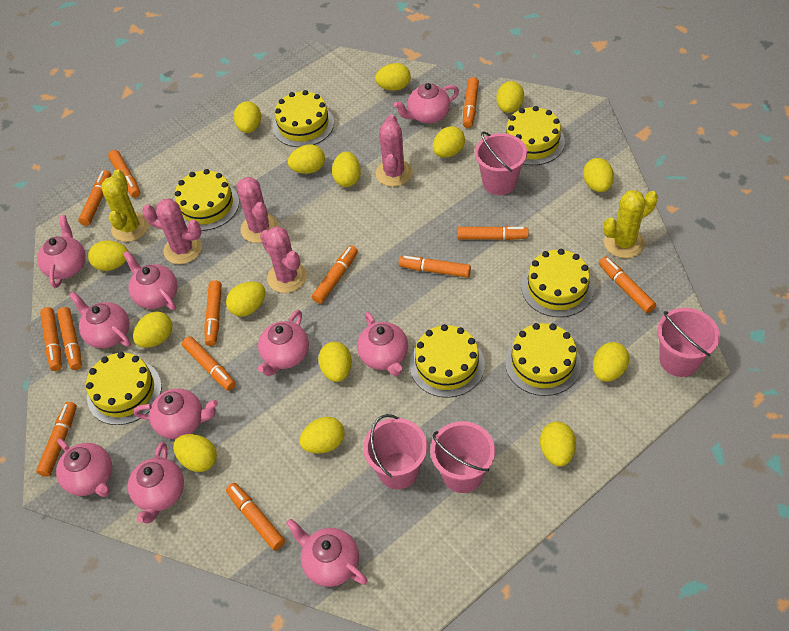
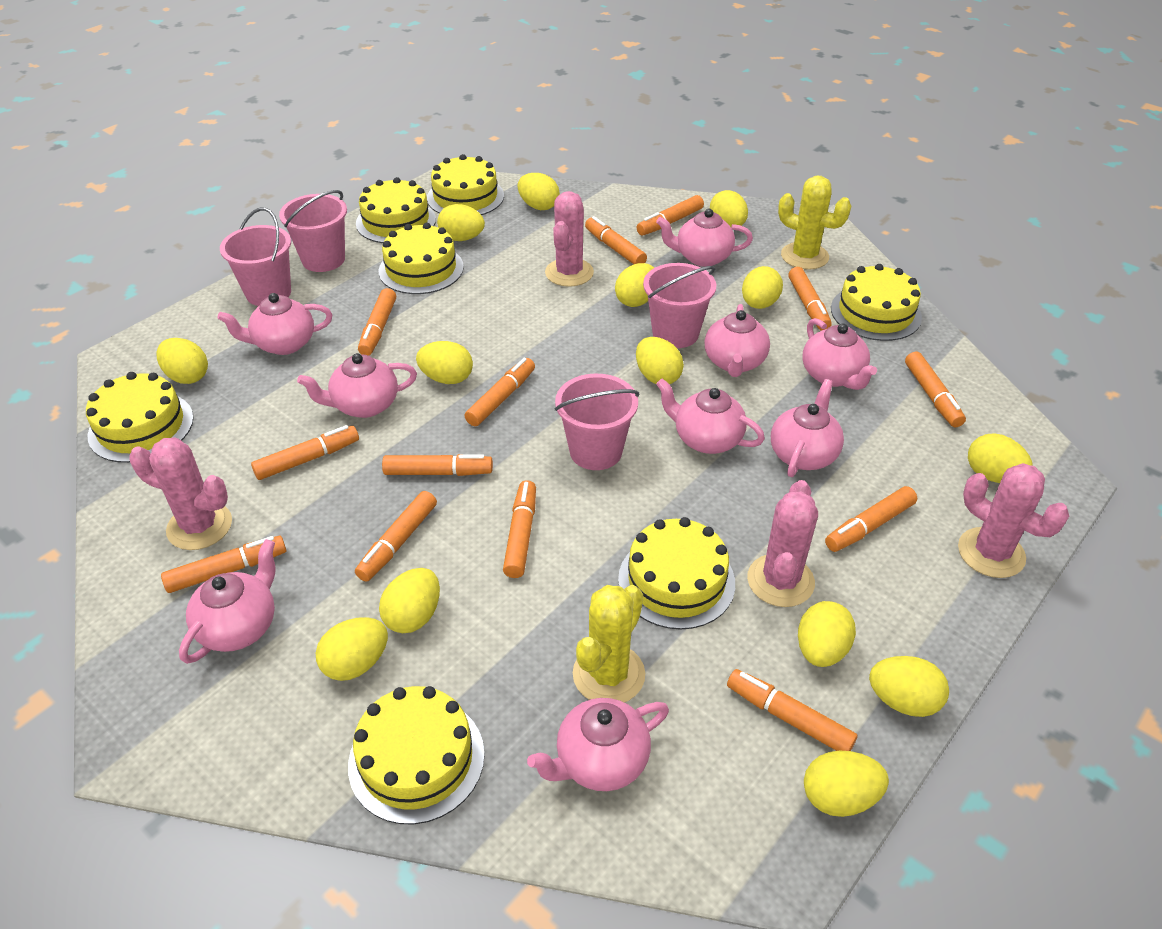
pink teapot: 10 -> 9
yellow egg: 15 -> 14

